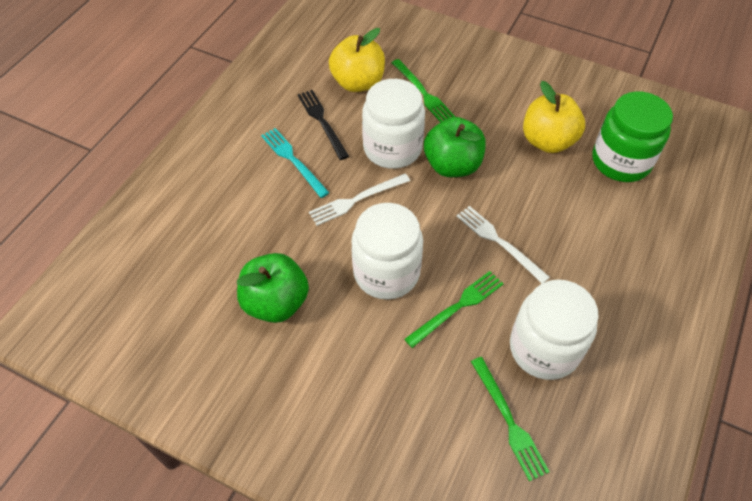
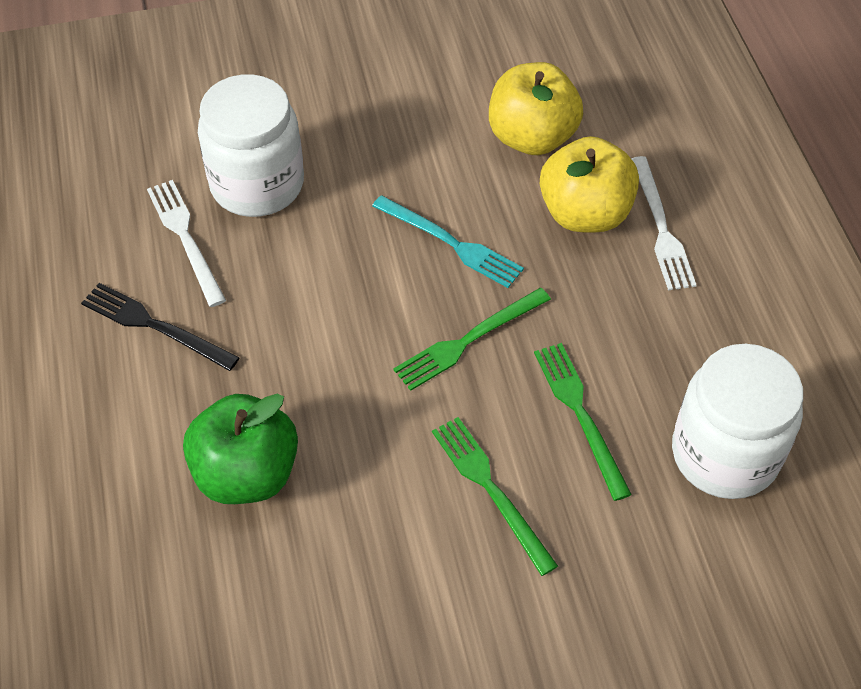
green apple: 2 -> 1
green jar: 1 -> 0
white jar: 3 -> 2

